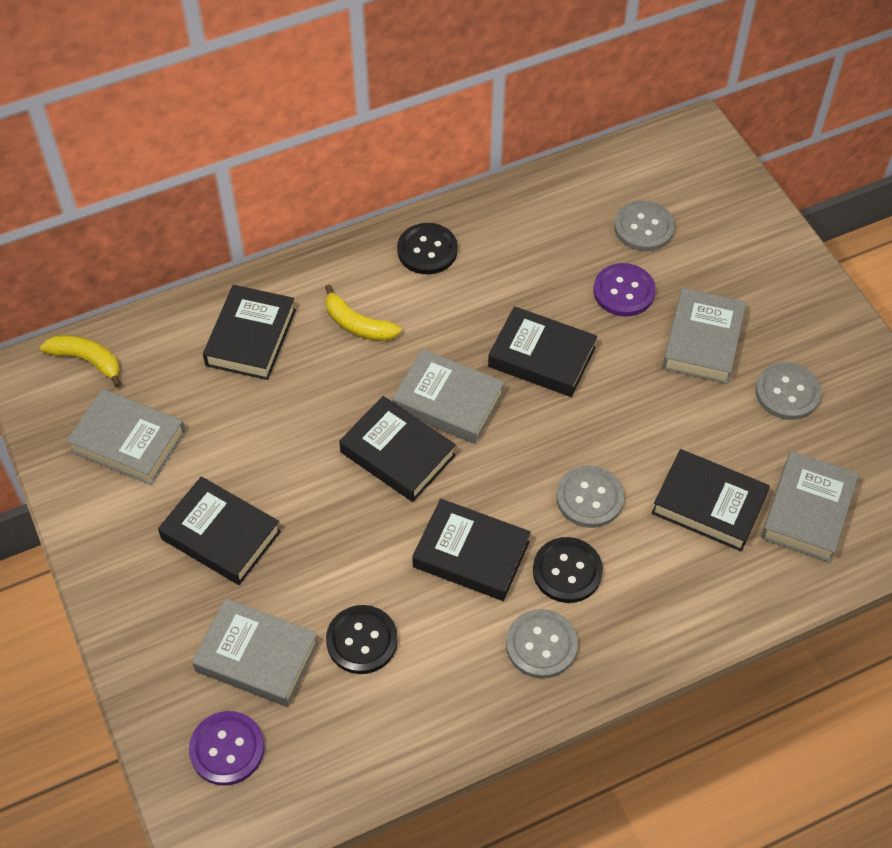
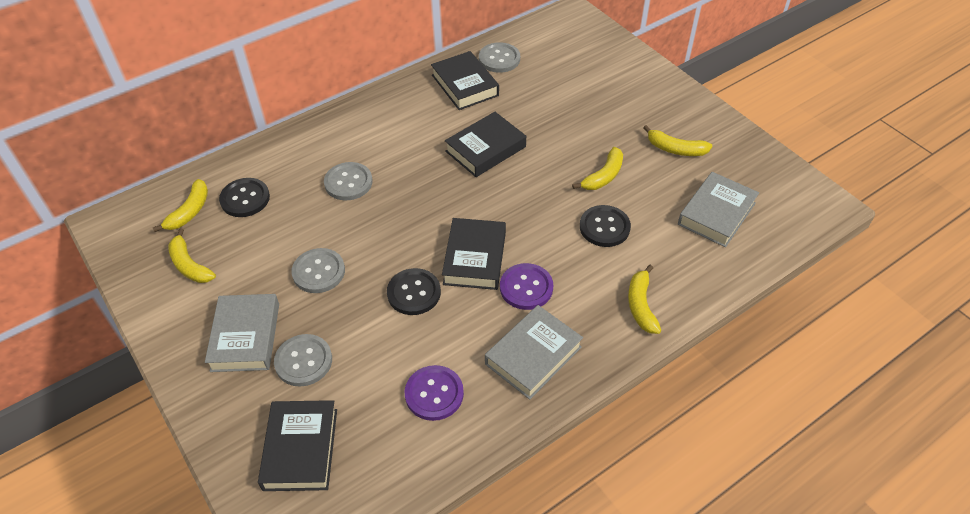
black book: 6 -> 4
grey book: 5 -> 3
yellow banana: 2 -> 5

